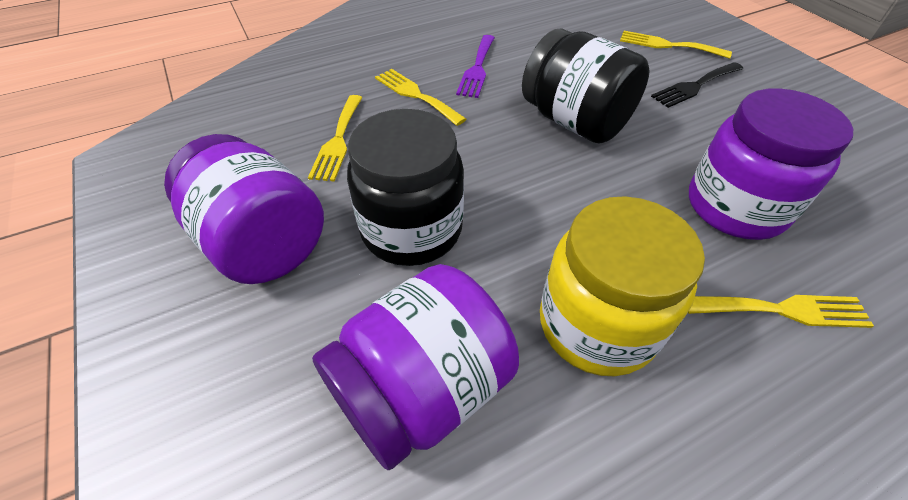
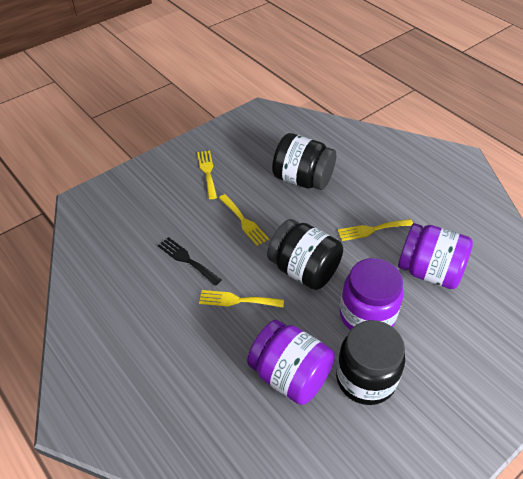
black jar: 2 -> 3
purple fork: 1 -> 0
yellow jar: 1 -> 0

